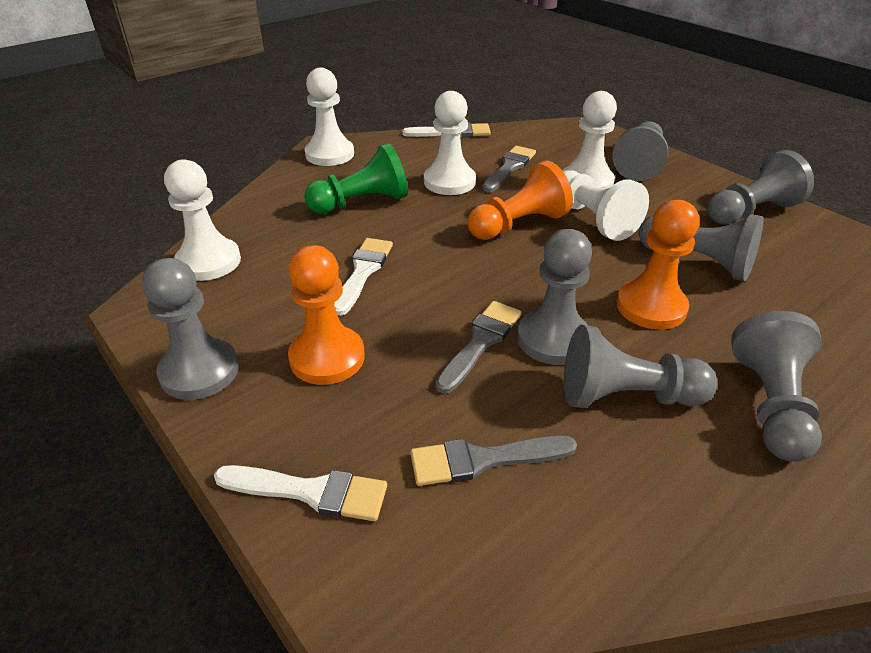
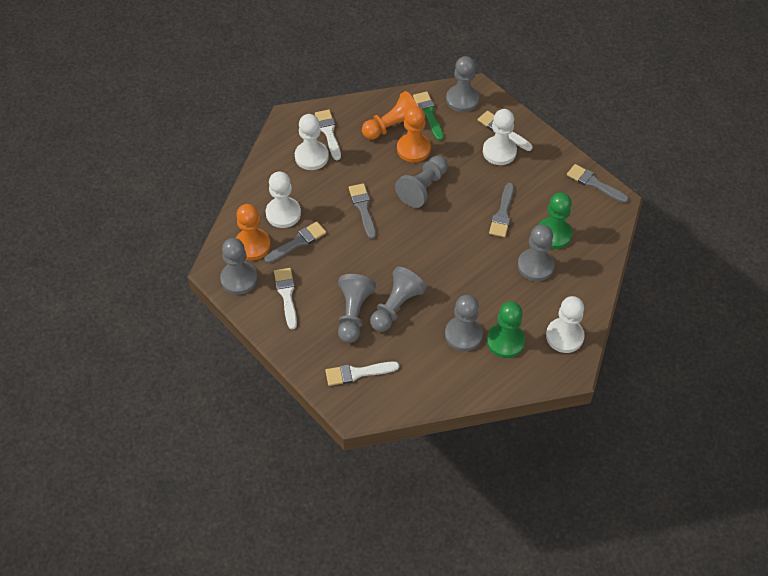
green brush: 0 -> 1
green pawn: 1 -> 2
grey brush: 3 -> 4
white brush: 3 -> 4
white pawn: 5 -> 4

